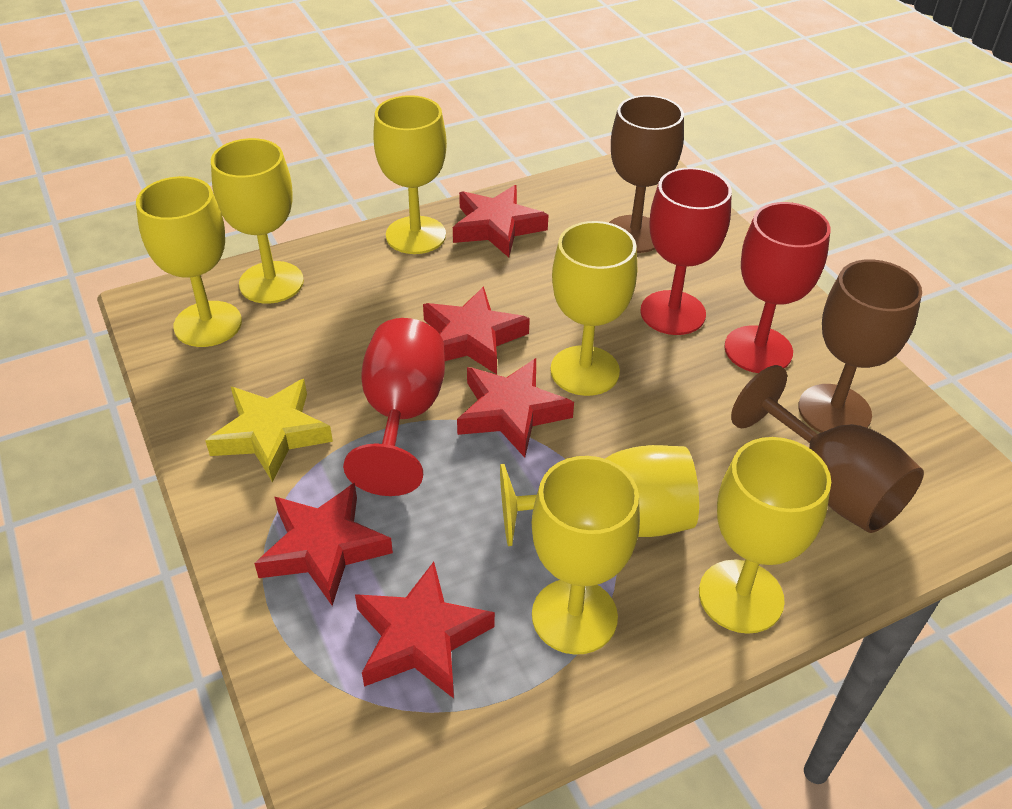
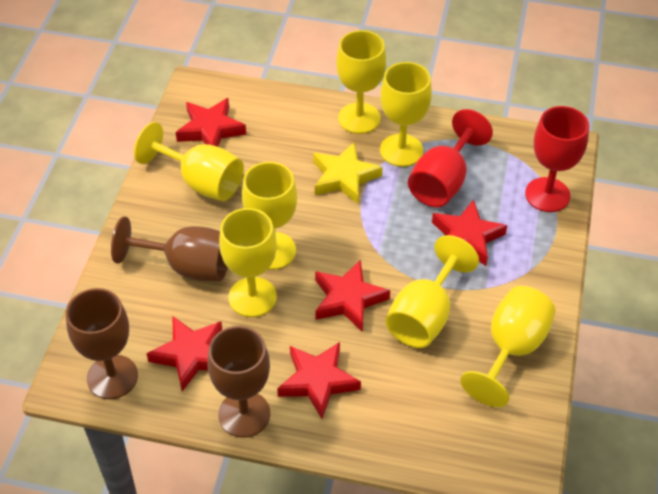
red goblet: 3 -> 2

